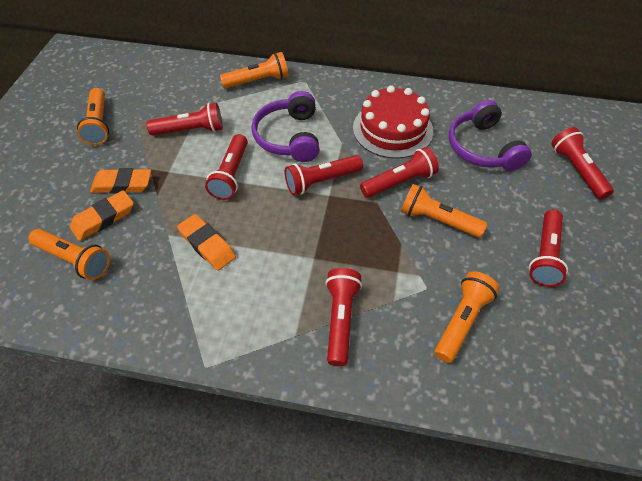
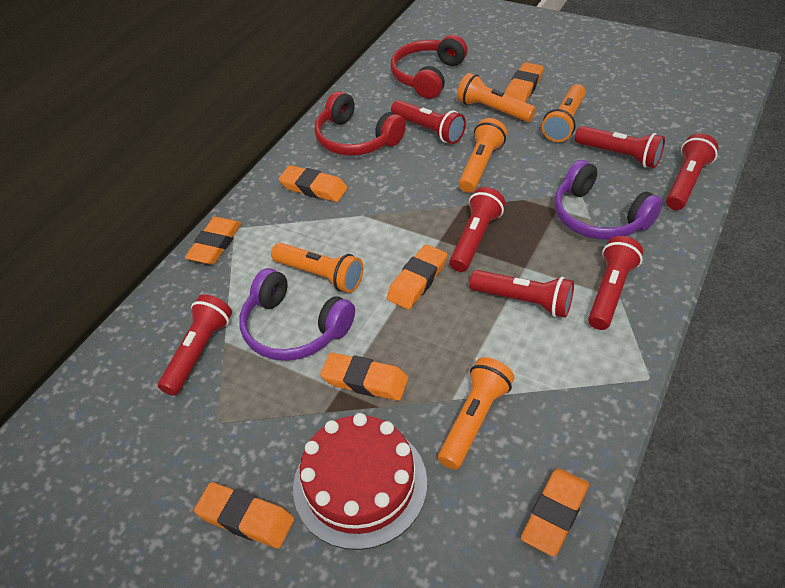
orange eraser: 3 -> 7
red headphones: 0 -> 2

